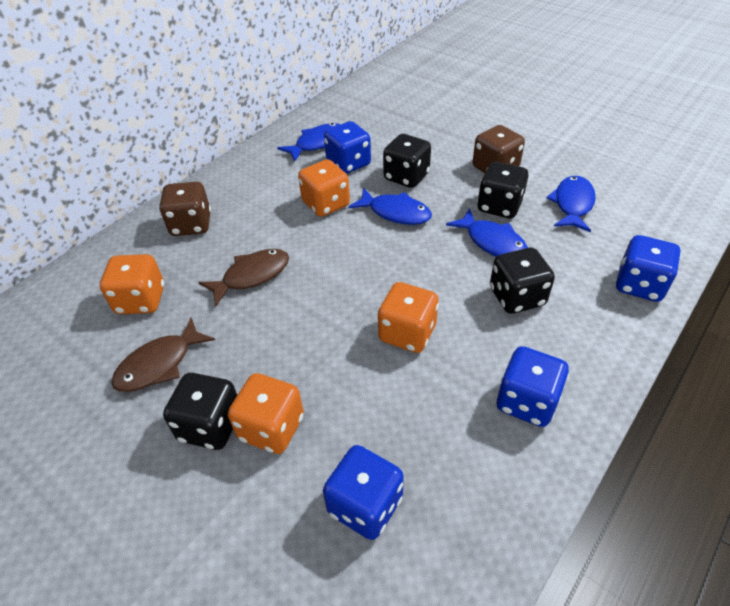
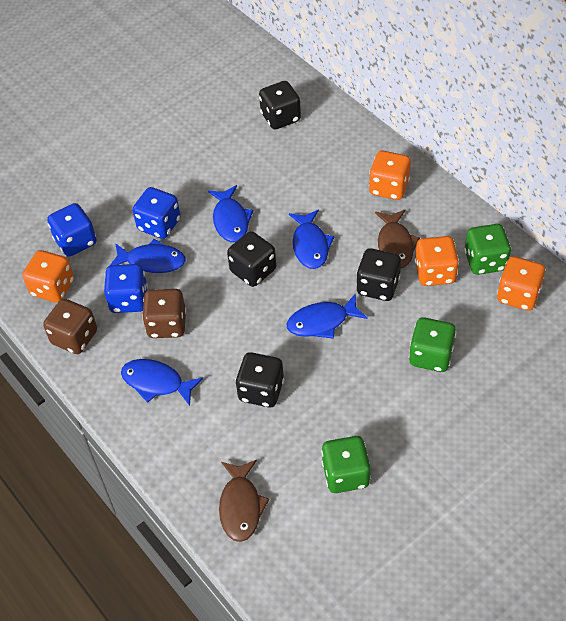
blue dice: 4 -> 3
blue fish: 4 -> 5
green dice: 0 -> 3

